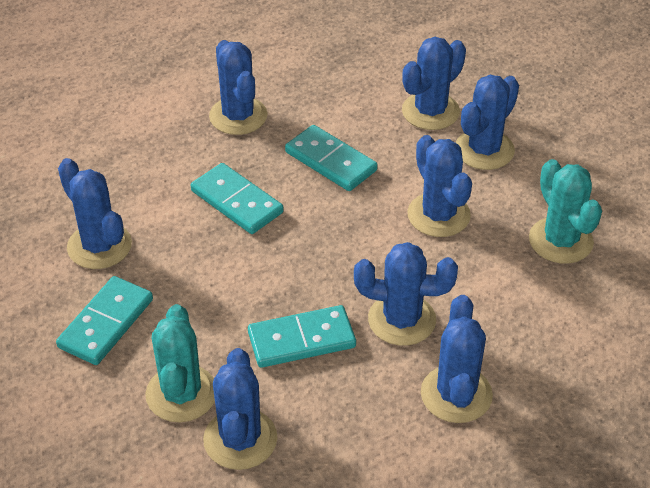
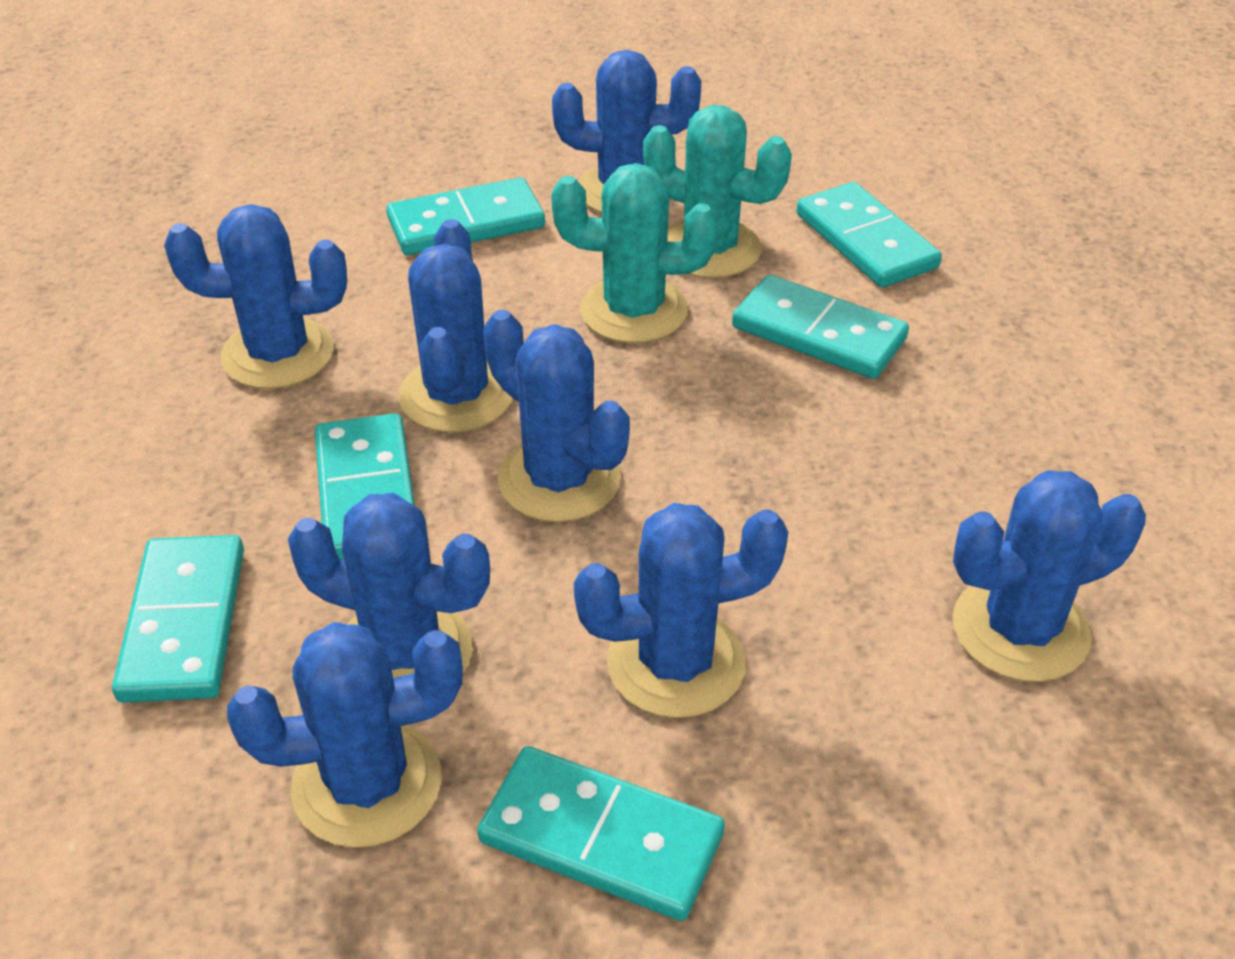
turquoise domino: 4 -> 6

